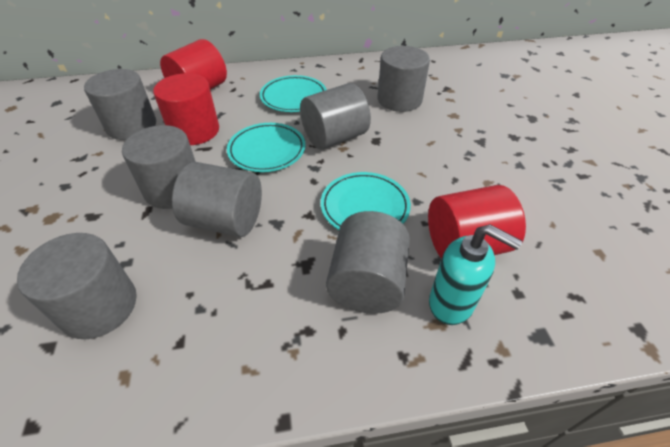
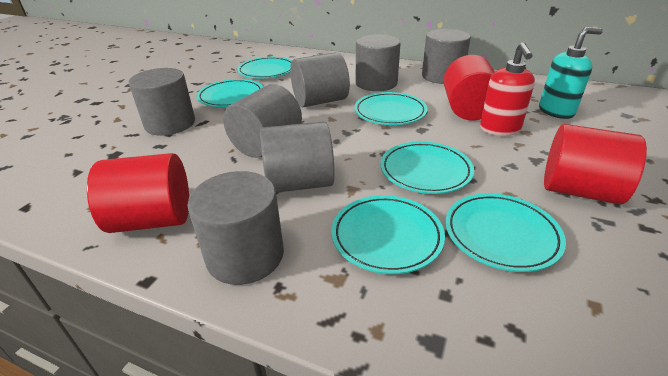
red soap dispenser: 0 -> 1
turquoise plate: 3 -> 6

